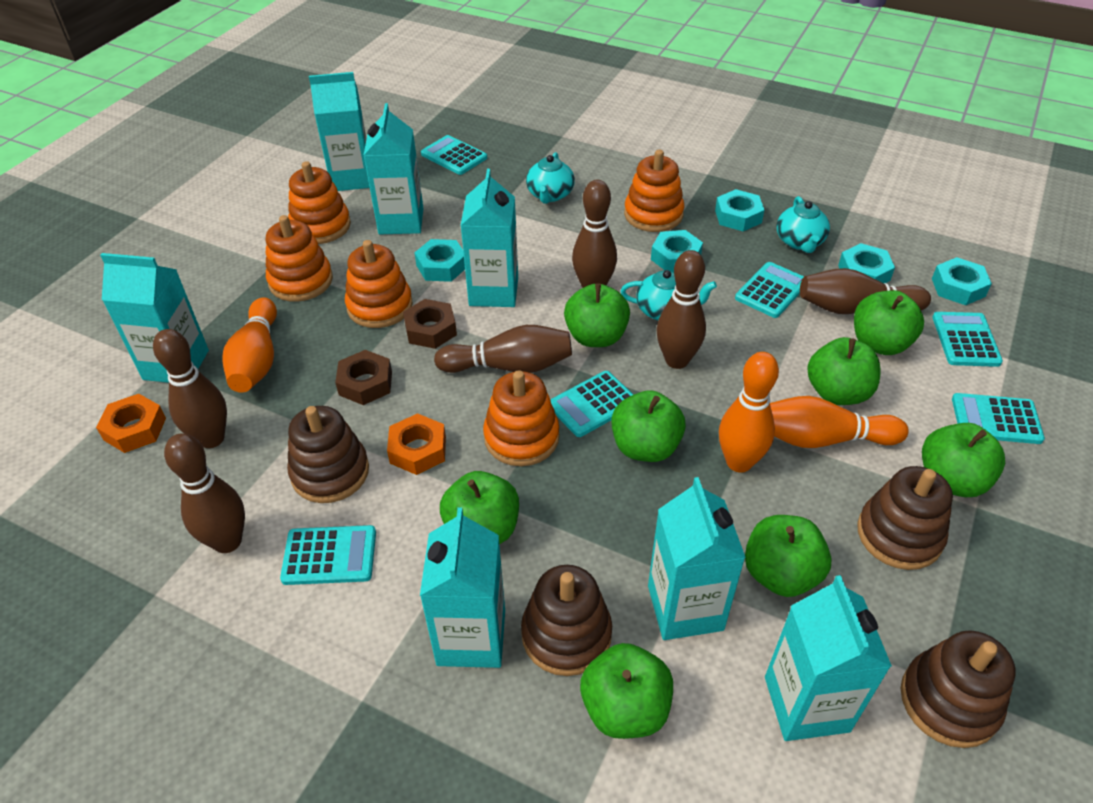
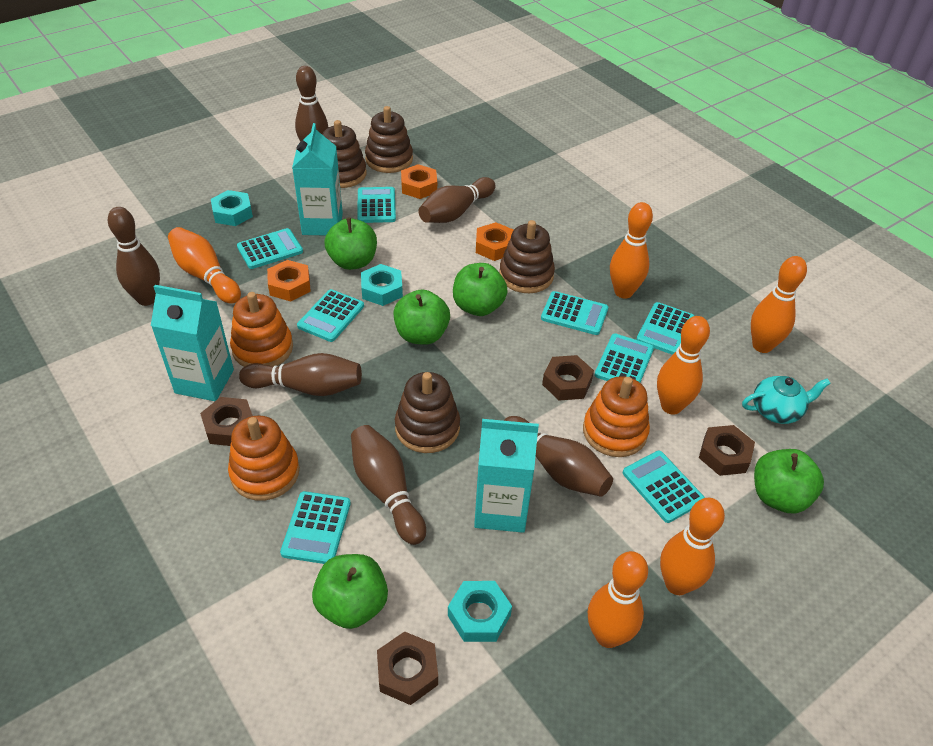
brown nut: 2 -> 4
green apple: 8 -> 5
orange bowling pin: 3 -> 6
orange nut: 2 -> 3
orange stacking toy: 5 -> 3
turquoise calculator: 6 -> 8
turquoise carton: 7 -> 3
turquoise nut: 5 -> 3
turquoise teapot: 3 -> 1

